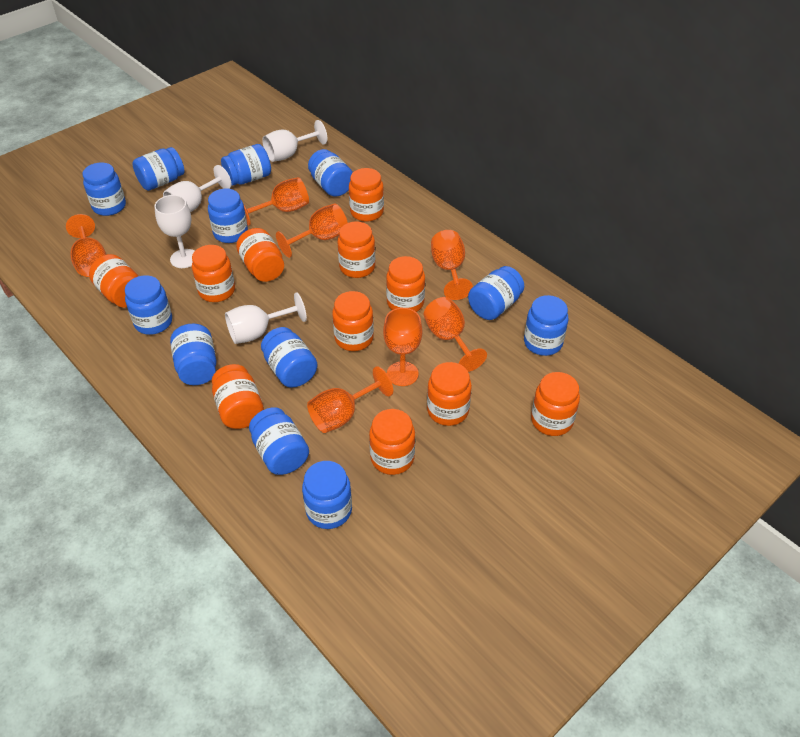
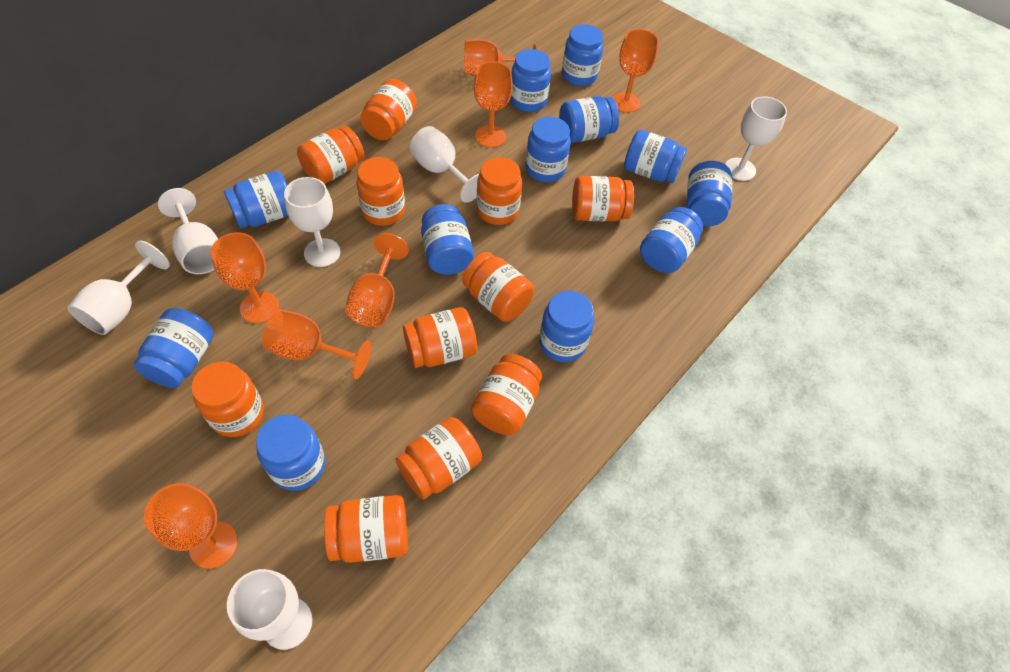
white goblet: 4 -> 6

